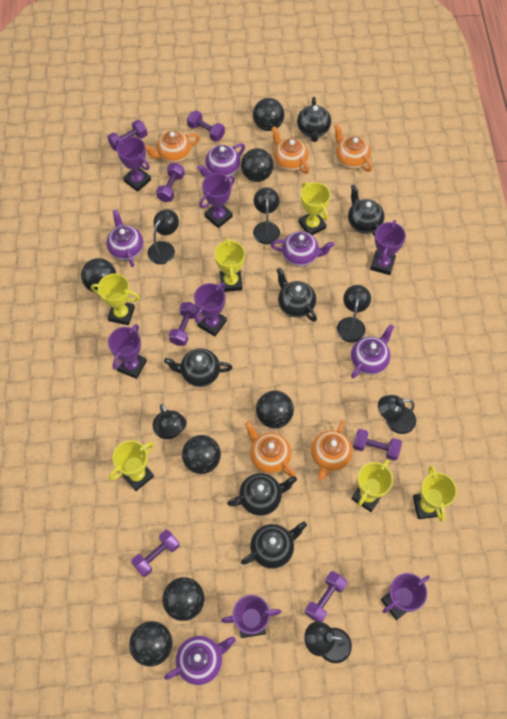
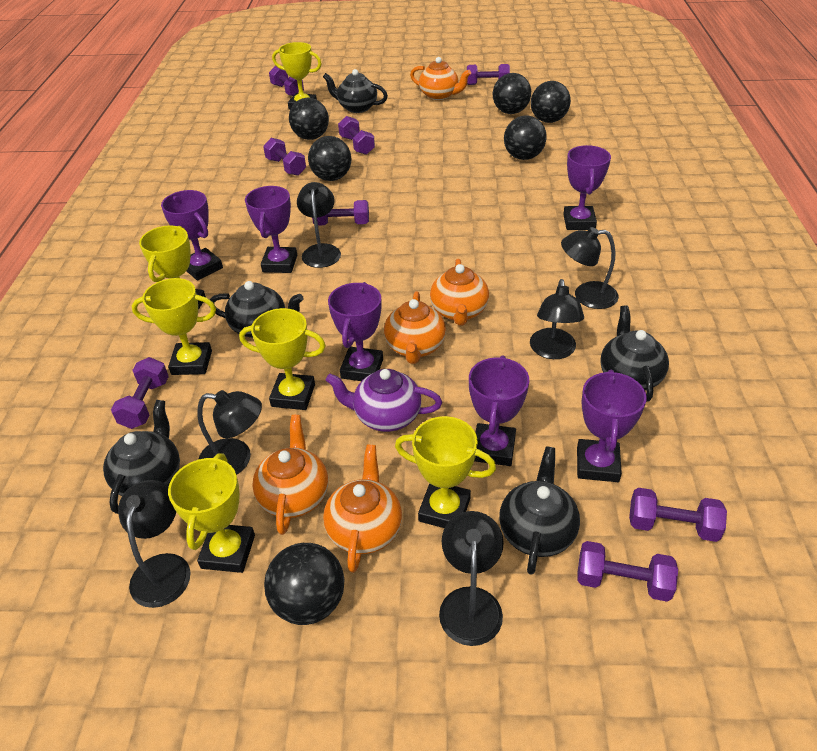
black ball: 7 -> 6
black teapot: 6 -> 5
purple dumbbell: 7 -> 8
purple teapot: 5 -> 1
purple trophy: 7 -> 6

